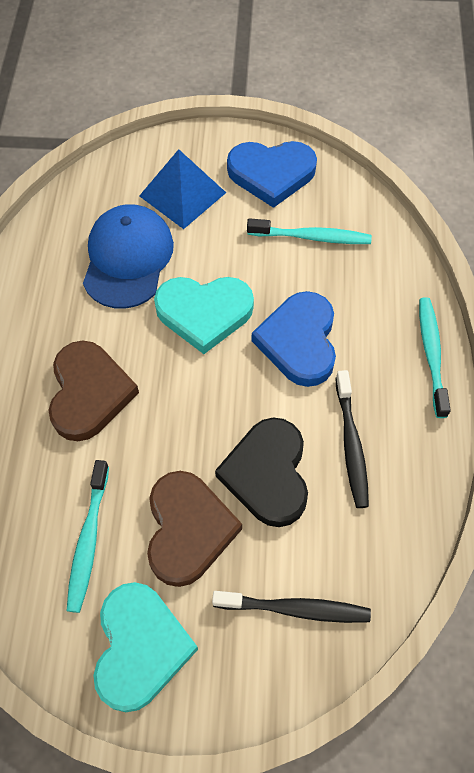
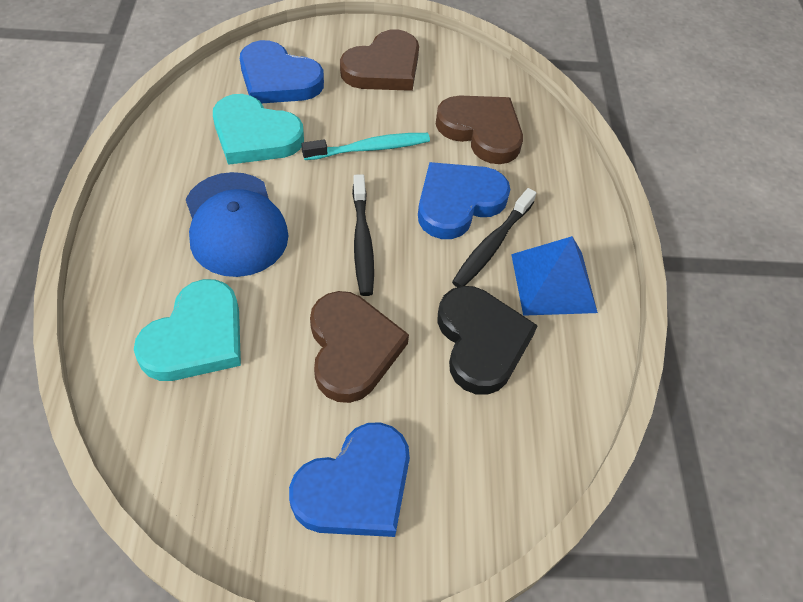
blue heart: 2 -> 3
brown heart: 2 -> 3
turquoise toothbrush: 3 -> 1

